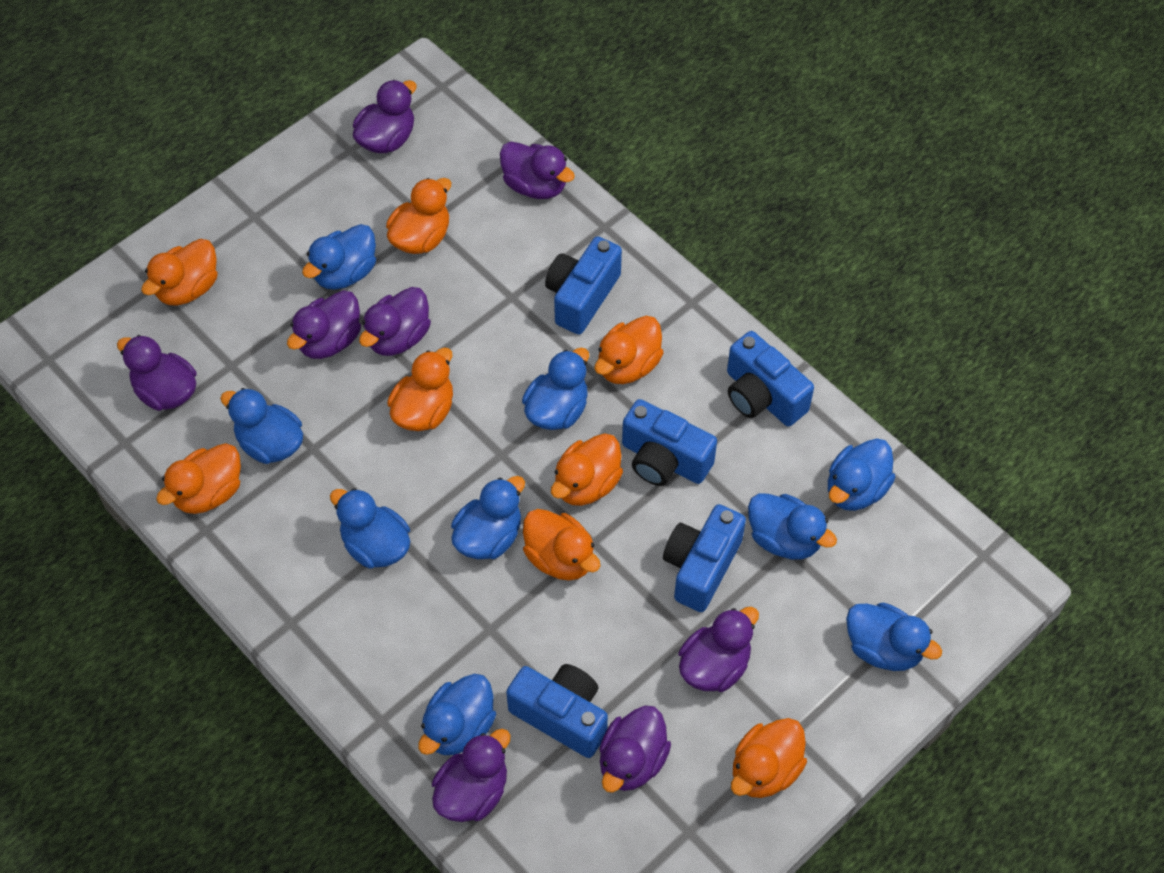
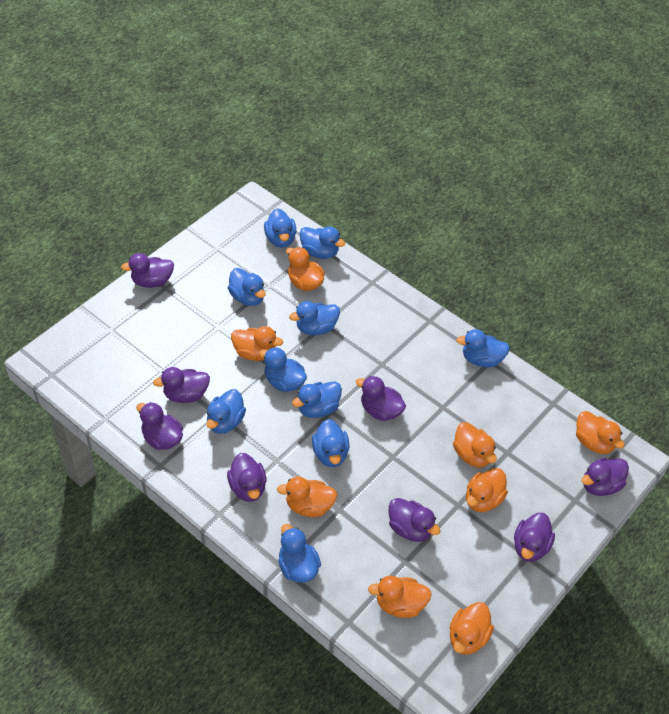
blue camera: 5 -> 0
blue duck: 9 -> 10

